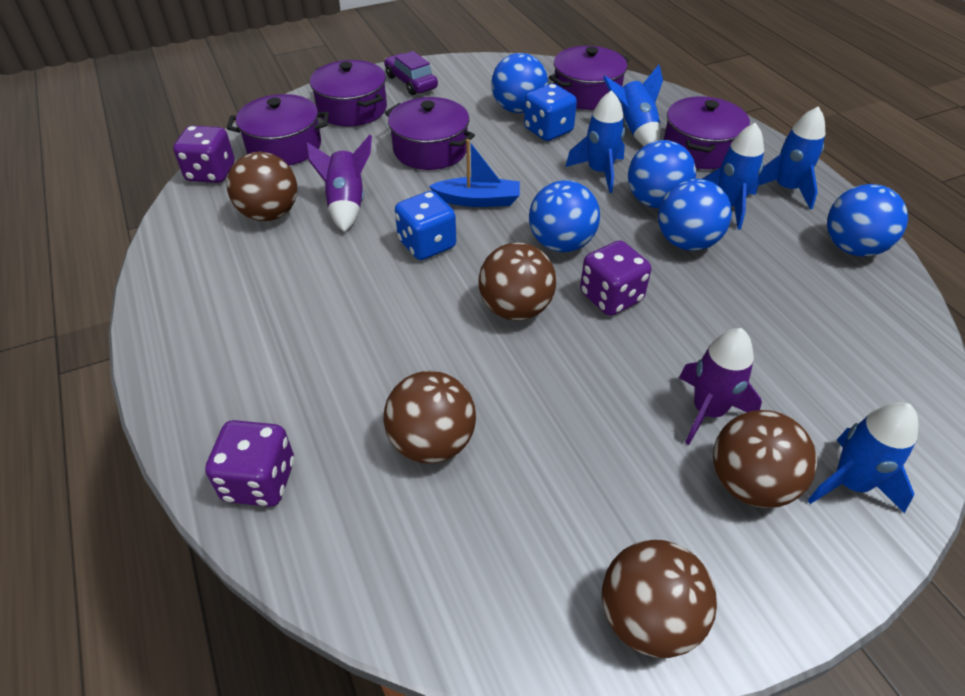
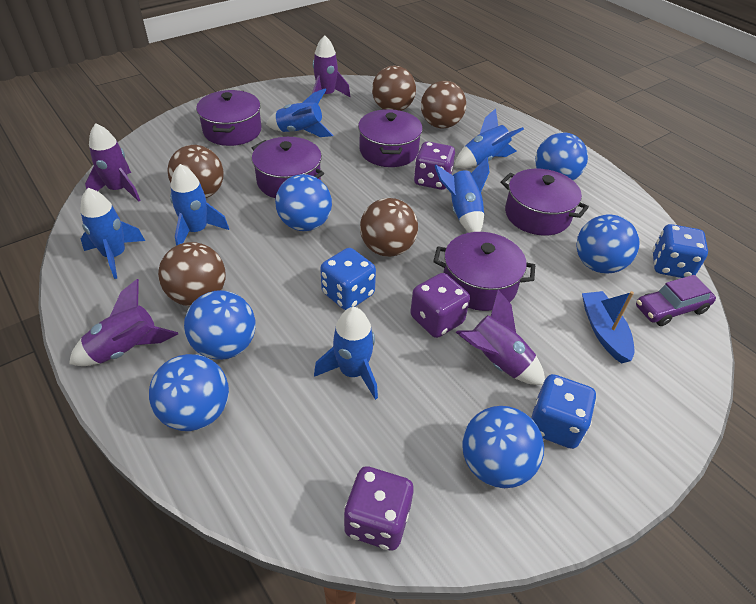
blue ball: 5 -> 6
blue dice: 2 -> 3
blue rocket: 5 -> 6
purple rocket: 2 -> 4

